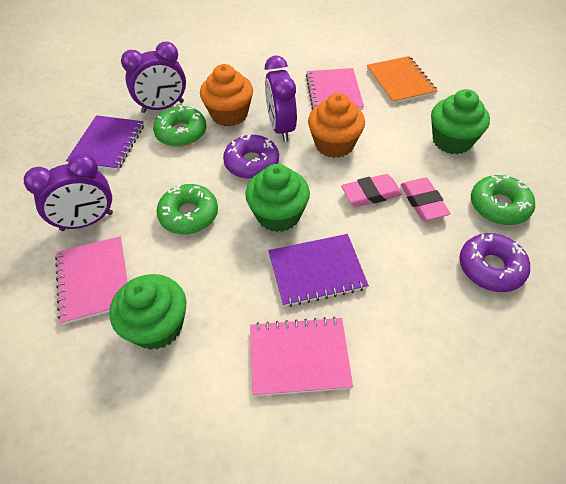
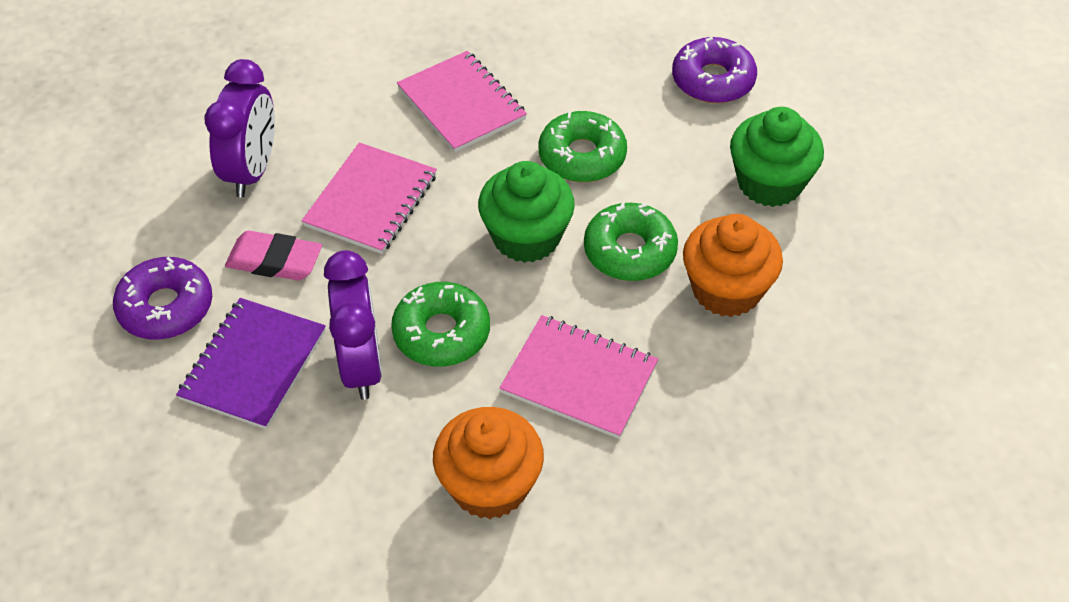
green cupcake: 3 -> 2
orange notebook: 1 -> 0
pink eraser: 2 -> 1
purple clock: 3 -> 2
purple notebook: 2 -> 1

